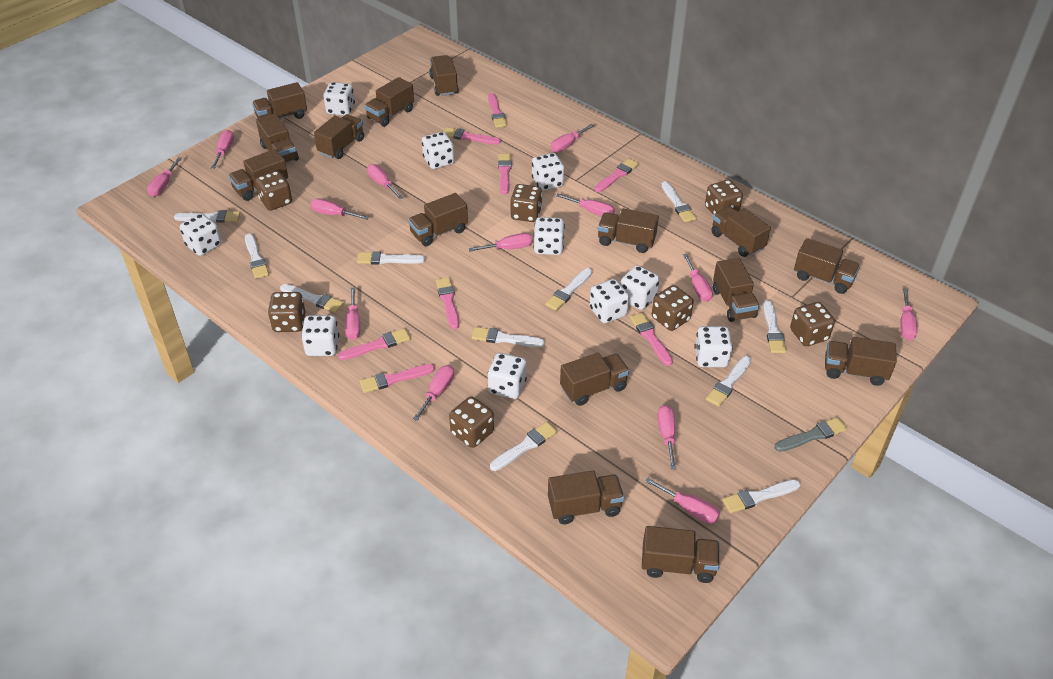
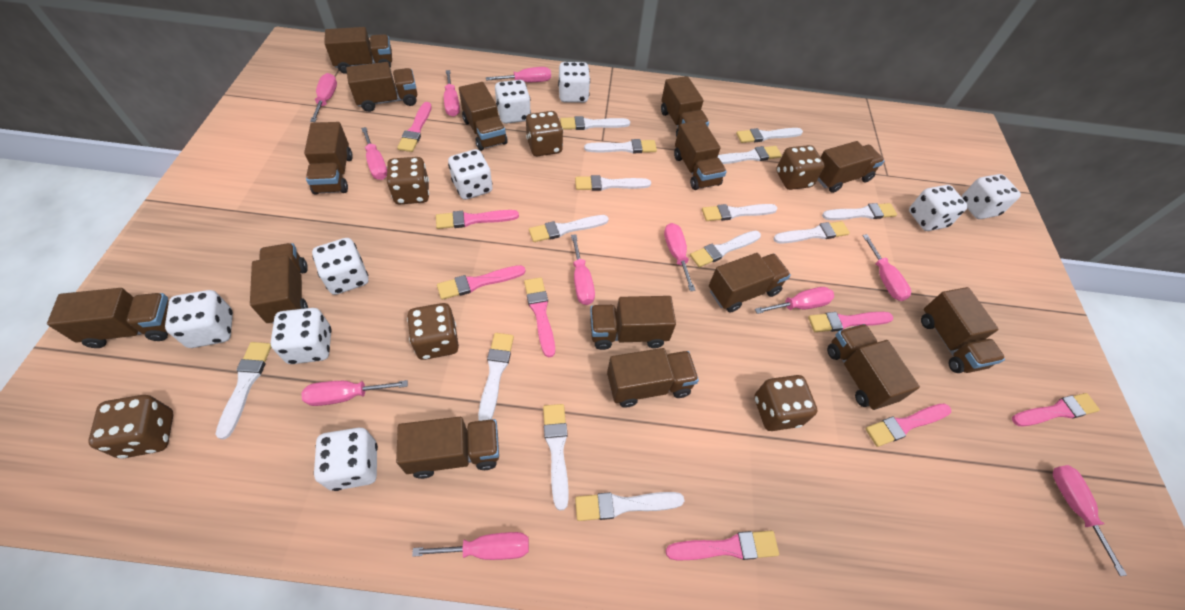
brown dice: 7 -> 6
grey brush: 1 -> 0
pink screwdriver: 13 -> 11
white brush: 11 -> 14
white dice: 10 -> 9

